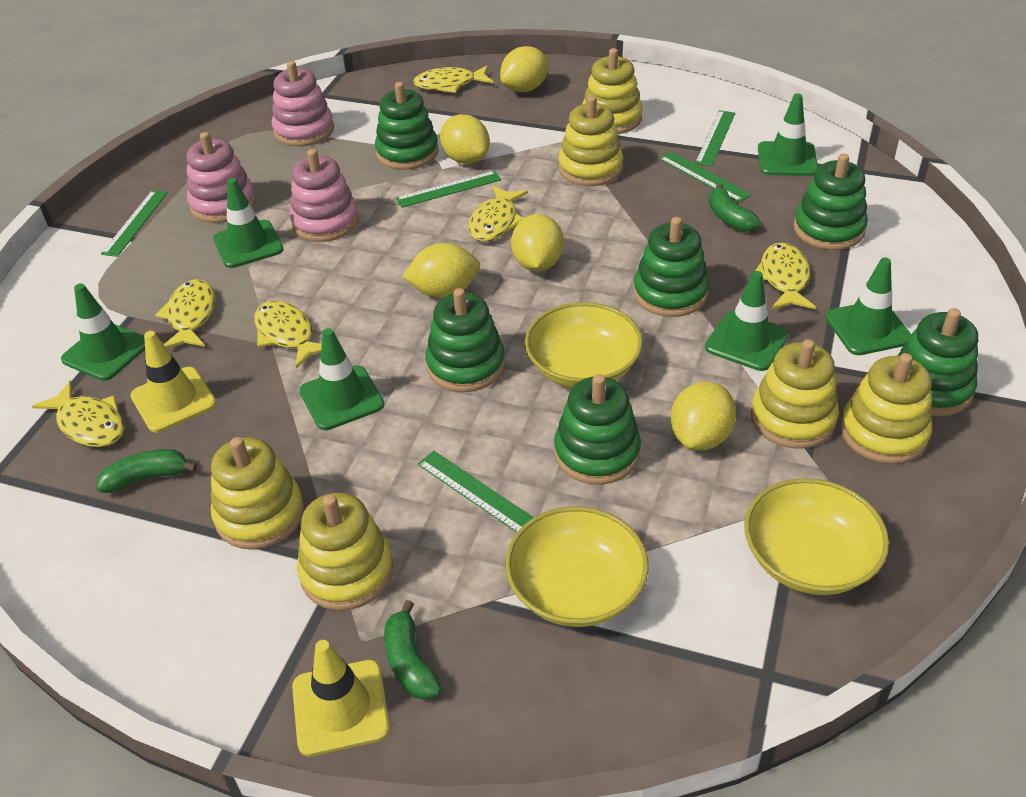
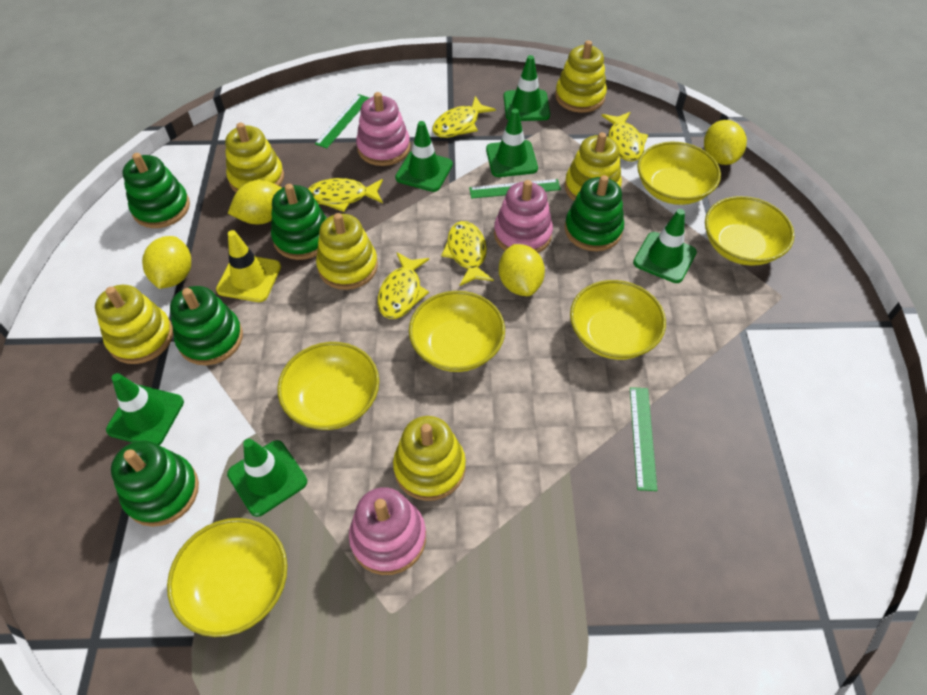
green banana: 3 -> 0
green ruler: 5 -> 3
green stacking toy: 6 -> 5
yellow bowl: 3 -> 6
yellow fish: 6 -> 5
yellow lemon: 5 -> 4
yellow traffic cone: 2 -> 1

